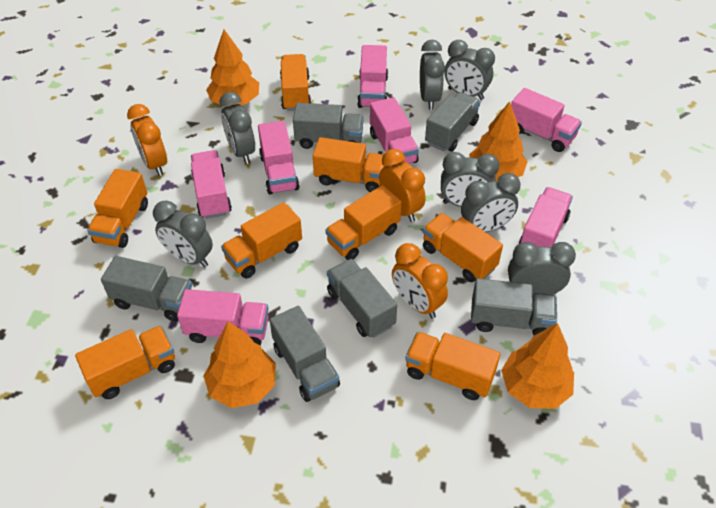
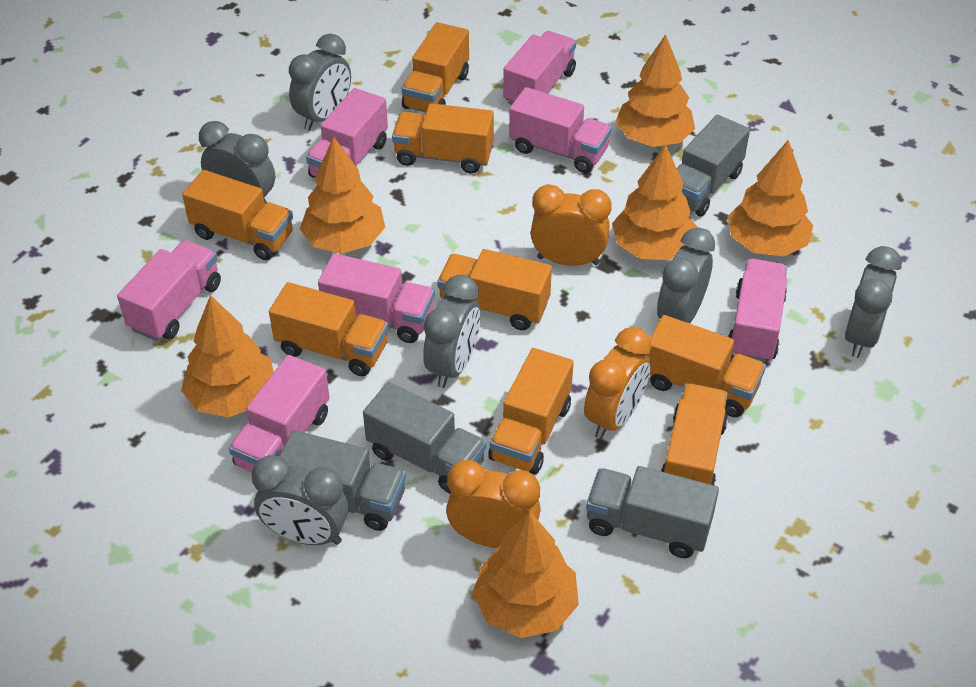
grey clock: 7 -> 6
grey truck: 6 -> 4
orange tree: 4 -> 6

